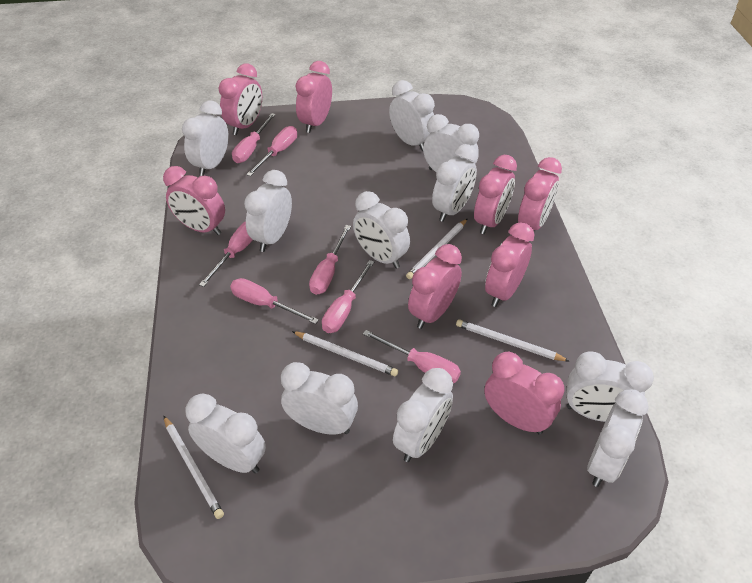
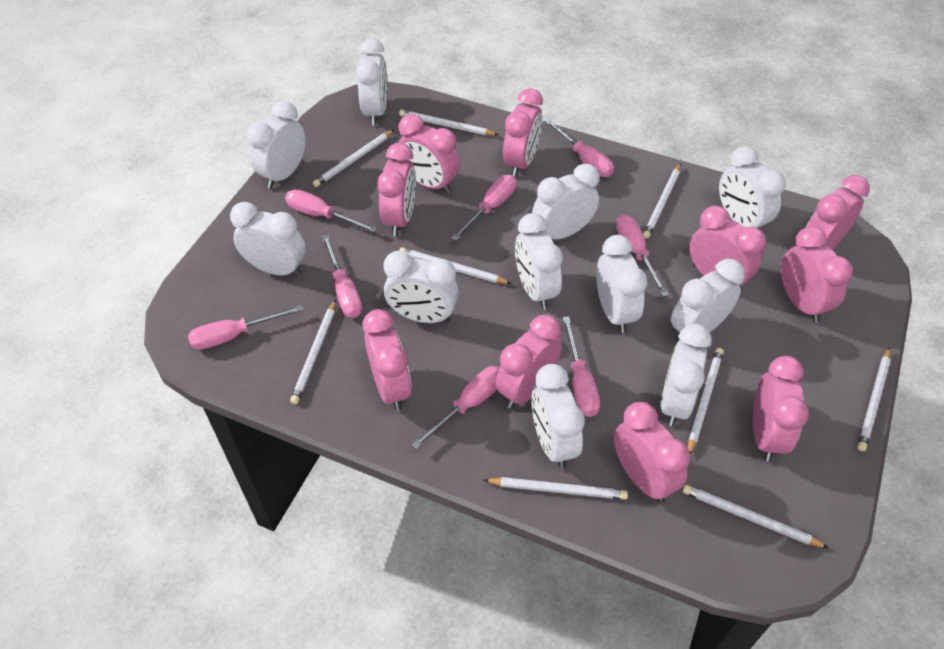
pink clock: 8 -> 10
pink screwdriver: 7 -> 8
white pencil: 4 -> 9

